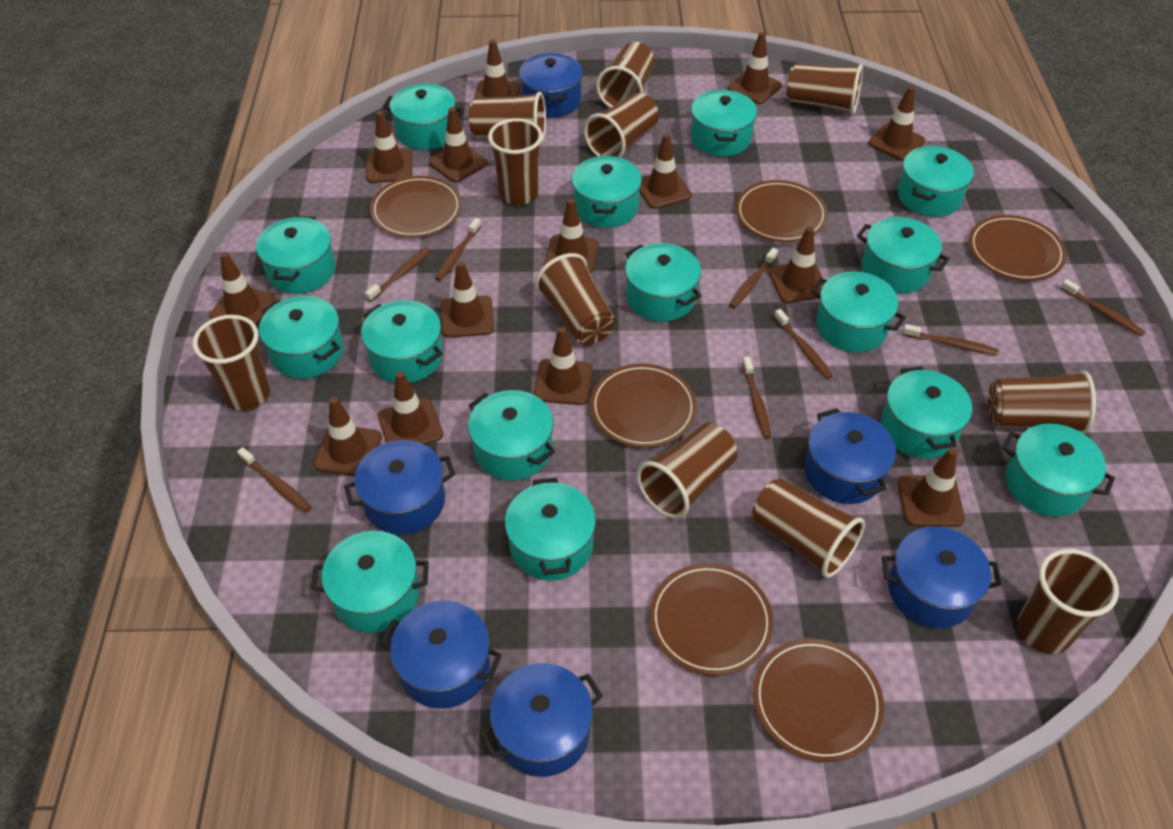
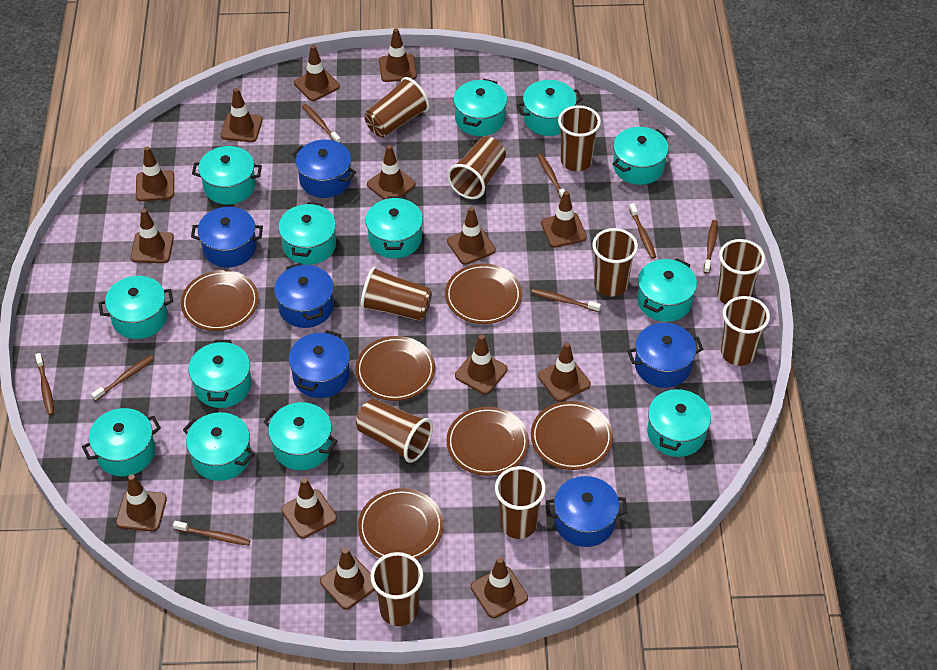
brown cup: 11 -> 10
turquoise pot: 15 -> 13

